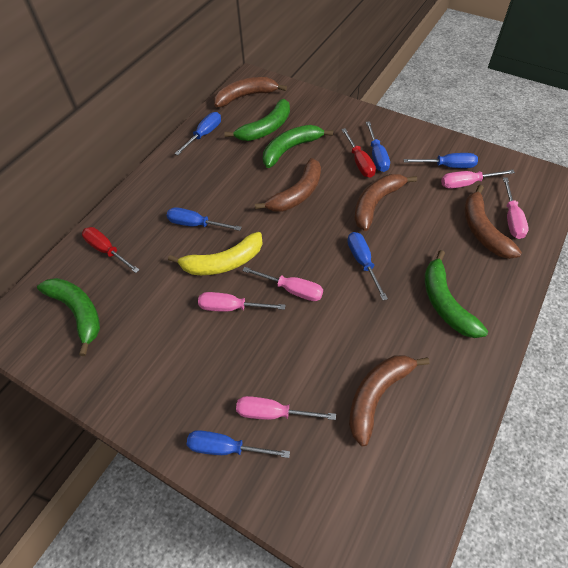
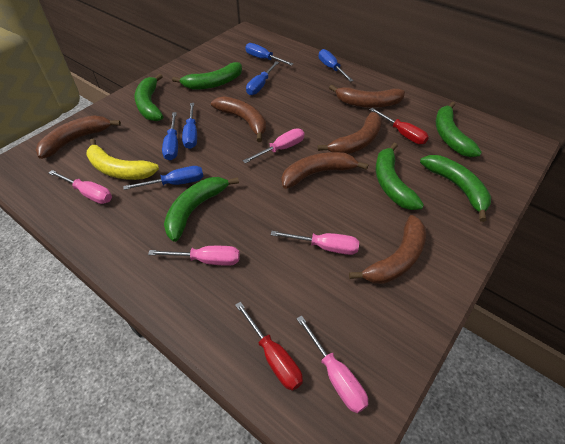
brown banana: 5 -> 6
green banana: 4 -> 6

